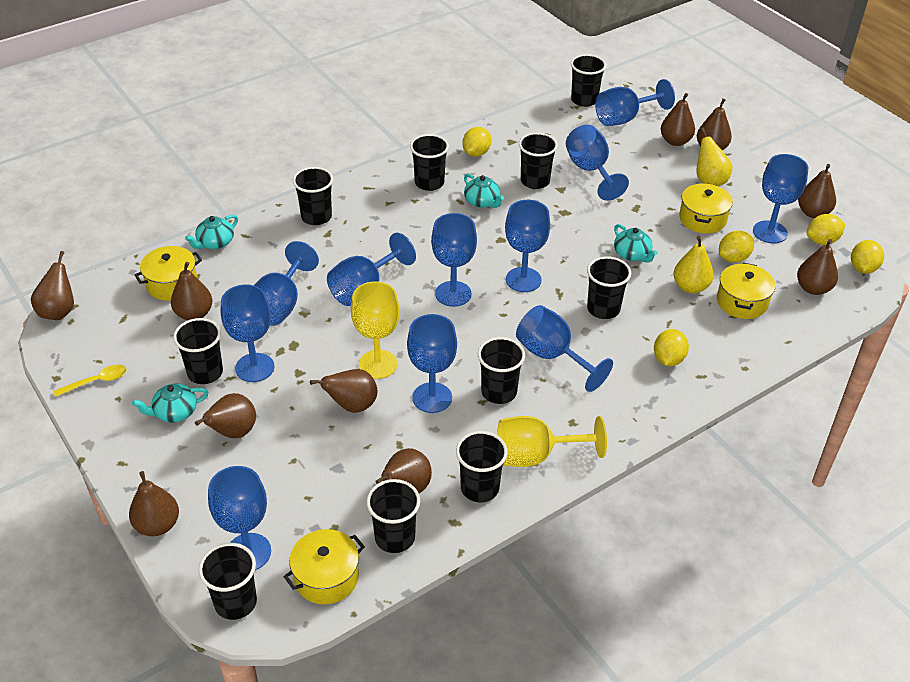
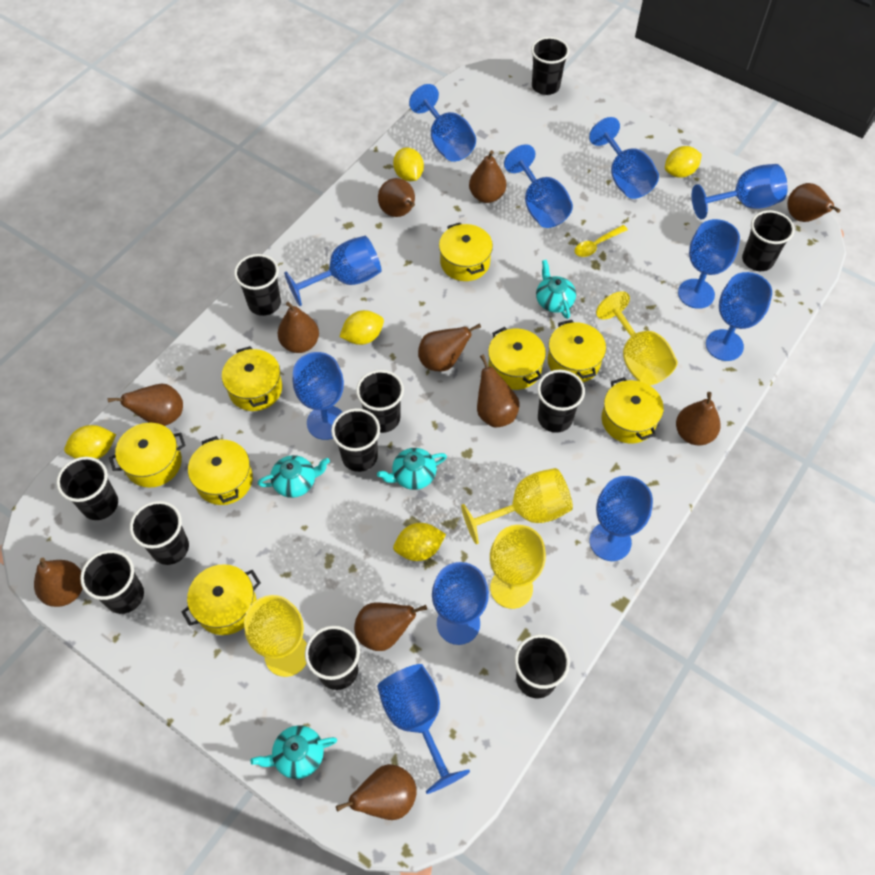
black cup: 10 -> 11
brown pear: 10 -> 11
yellow goblet: 2 -> 4
yellow pear: 2 -> 0
yellow pot: 4 -> 8

